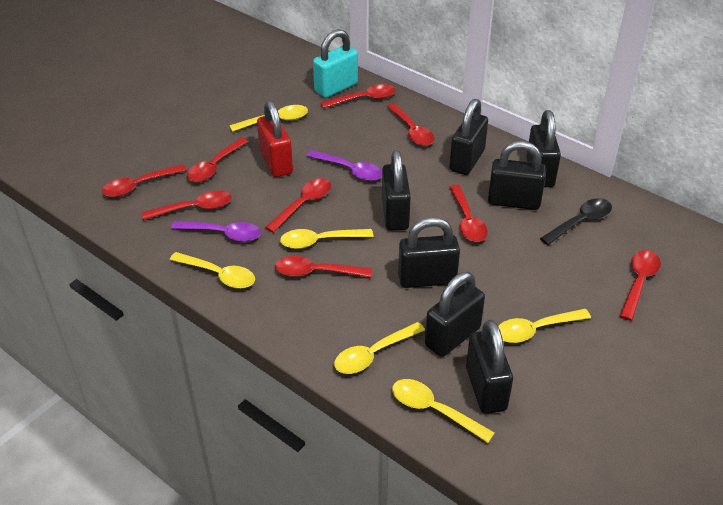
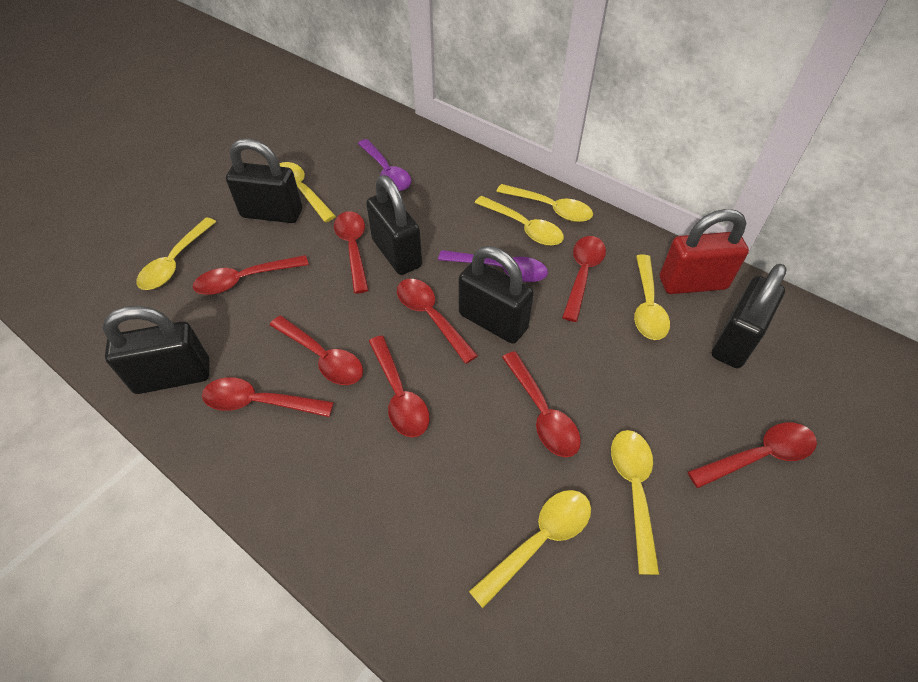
black padlock: 7 -> 5
black spoon: 1 -> 0
turquoise padlock: 1 -> 0
yellow spoon: 6 -> 7

